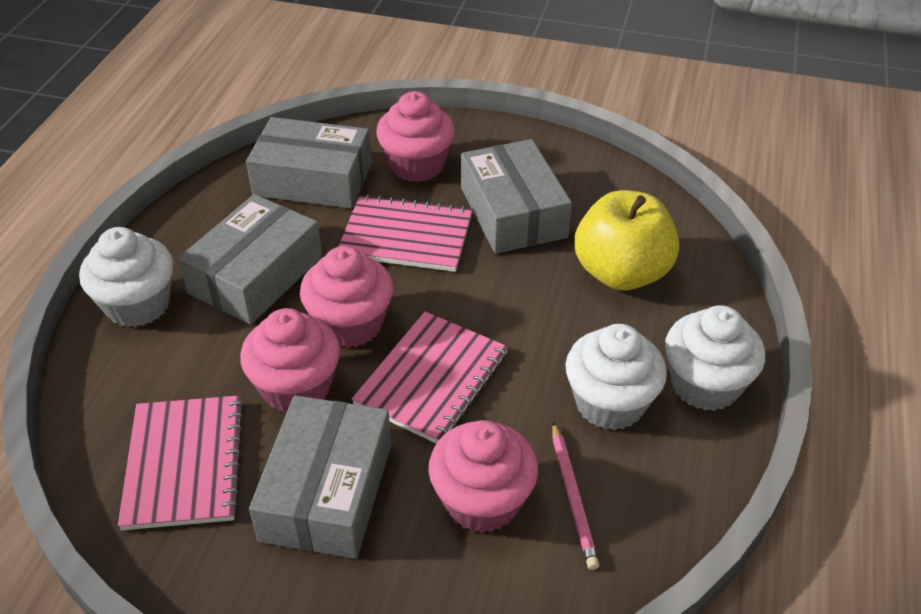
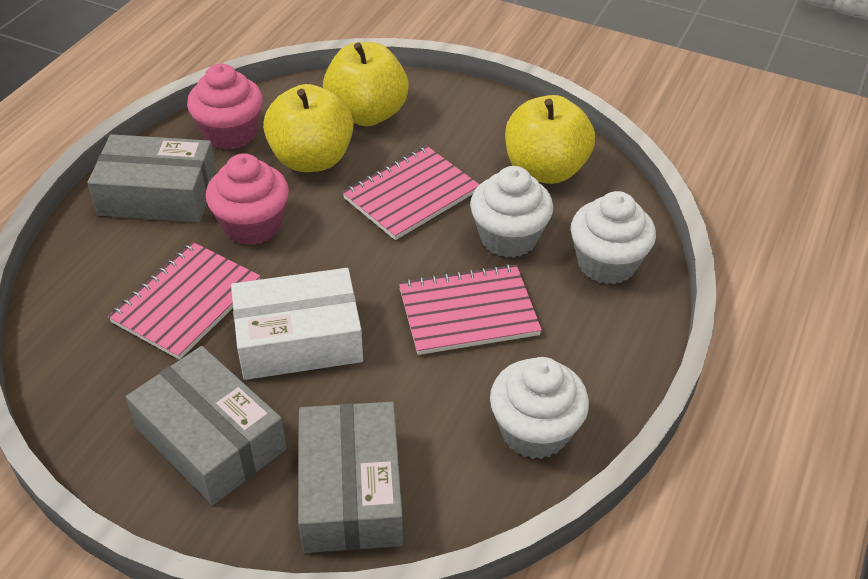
grey box: 4 -> 3
pink cupcake: 4 -> 2
pink pencil: 1 -> 0
white box: 0 -> 1
yellow apple: 1 -> 3

